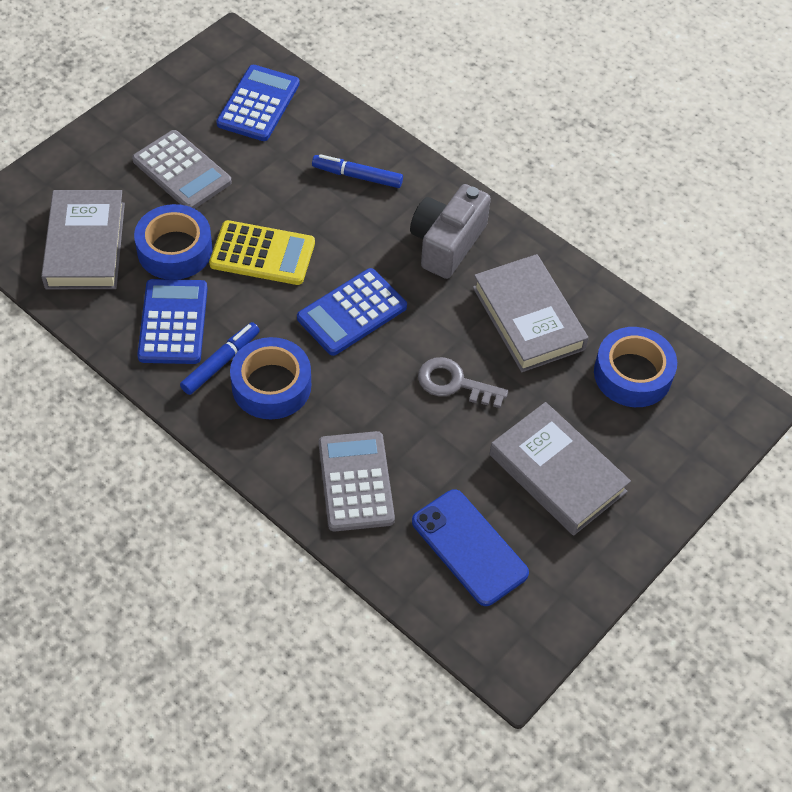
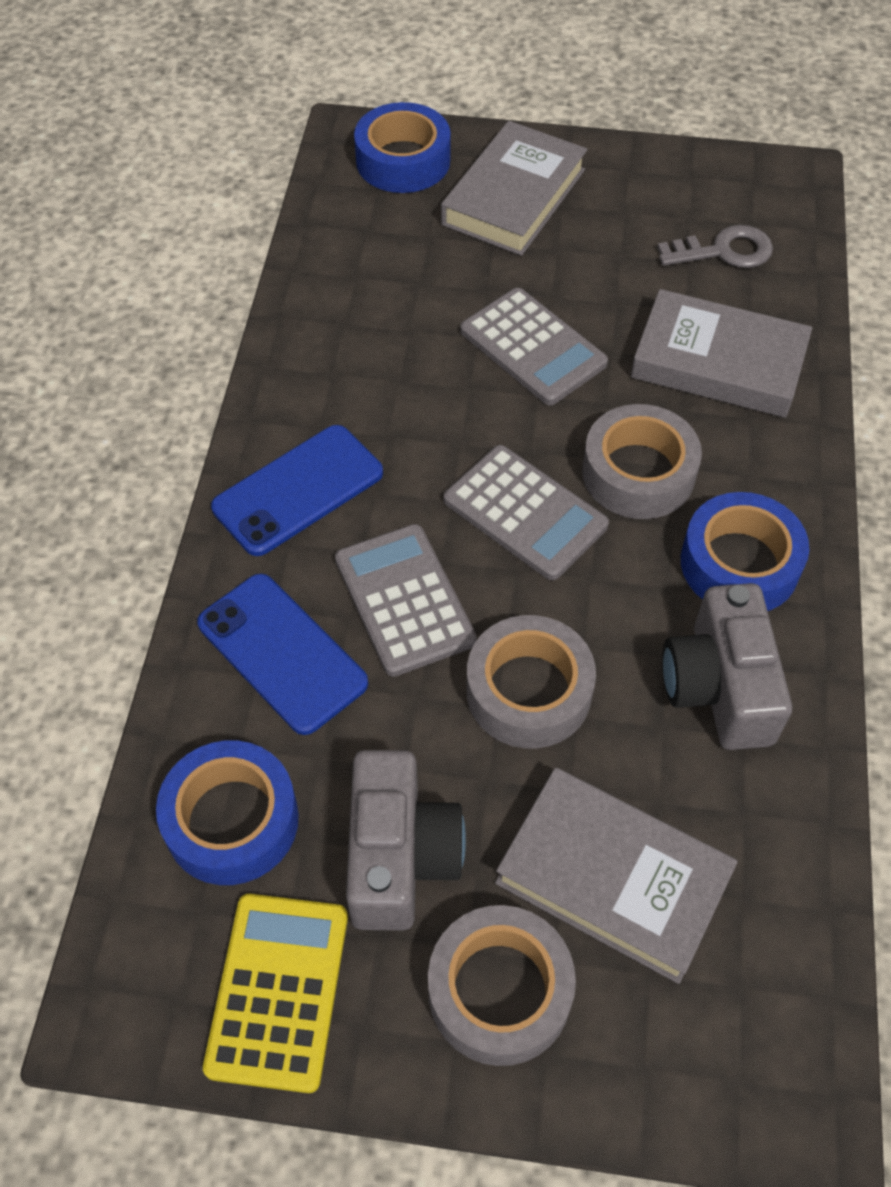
blue calculator: 3 -> 0
blue marker: 2 -> 0
blue phone: 1 -> 2
grey calculator: 2 -> 3
grey camera: 1 -> 2
grey tape: 0 -> 3

